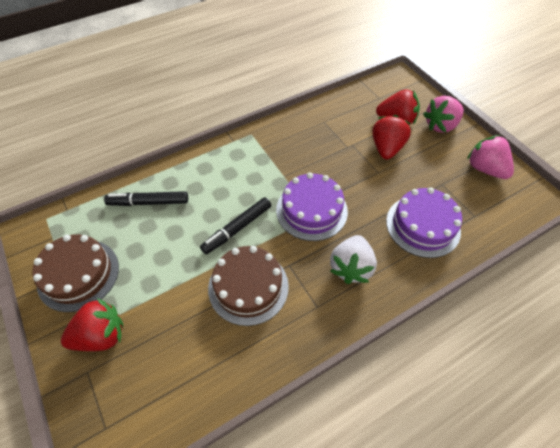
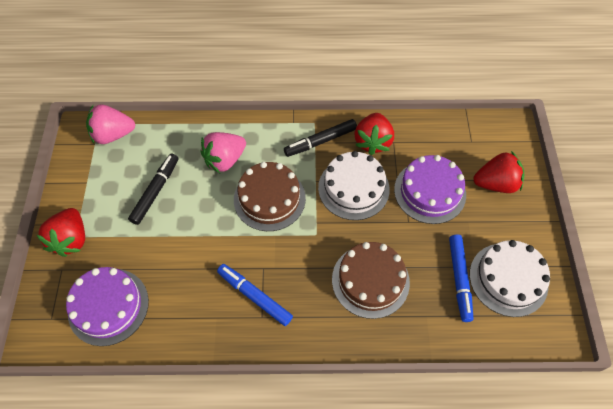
blue marker: 0 -> 2
white cake: 0 -> 2
white strawberry: 1 -> 0

